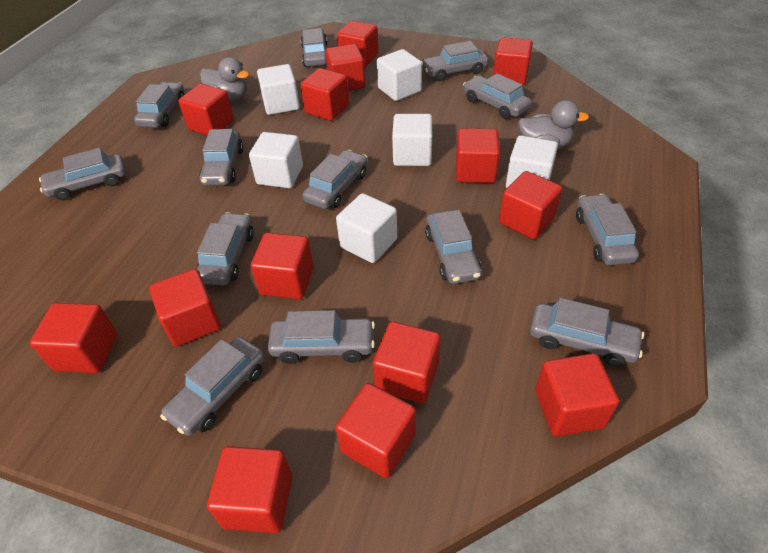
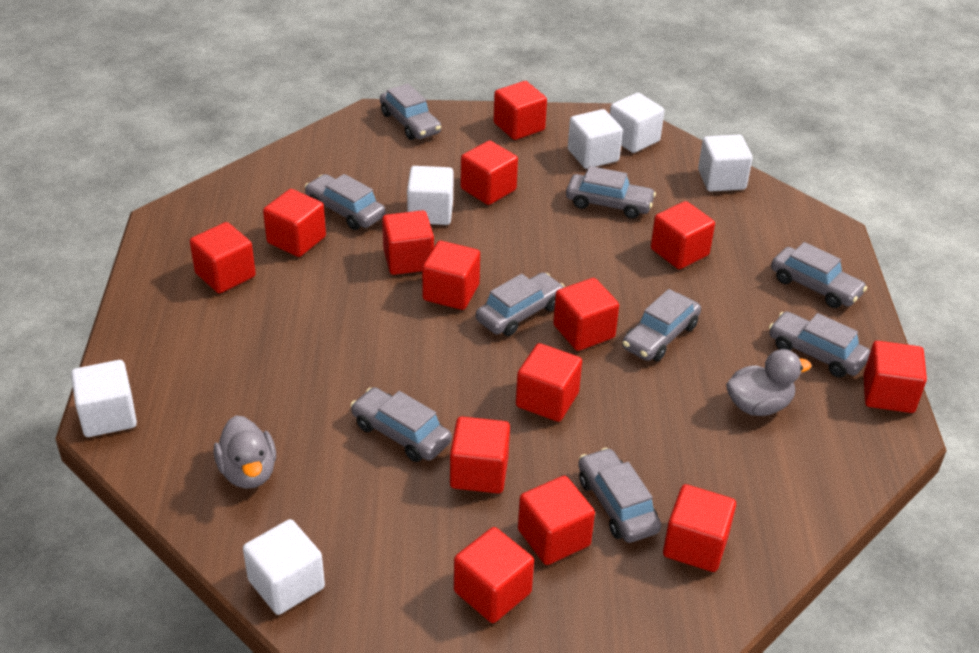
grey car: 13 -> 9

